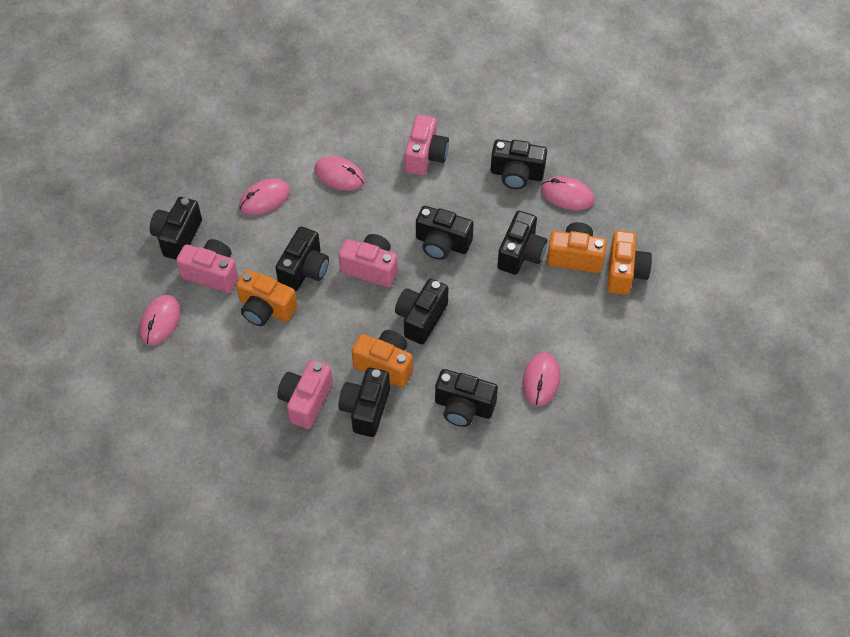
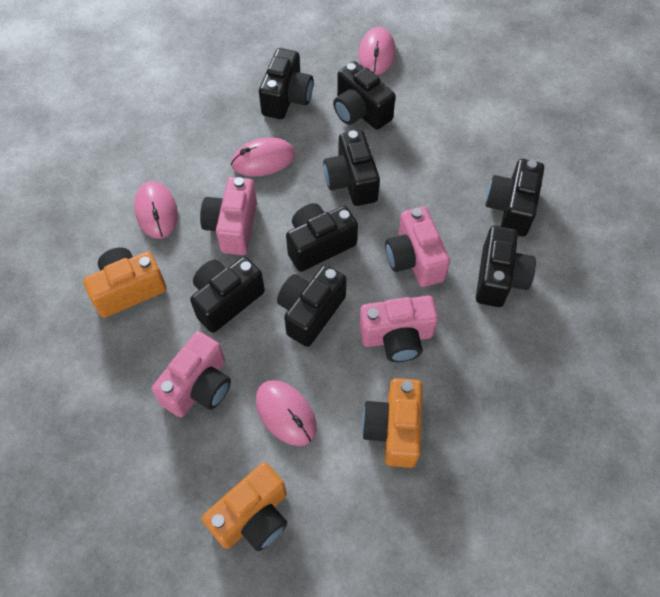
orange camera: 4 -> 3
pink mouse: 5 -> 4

